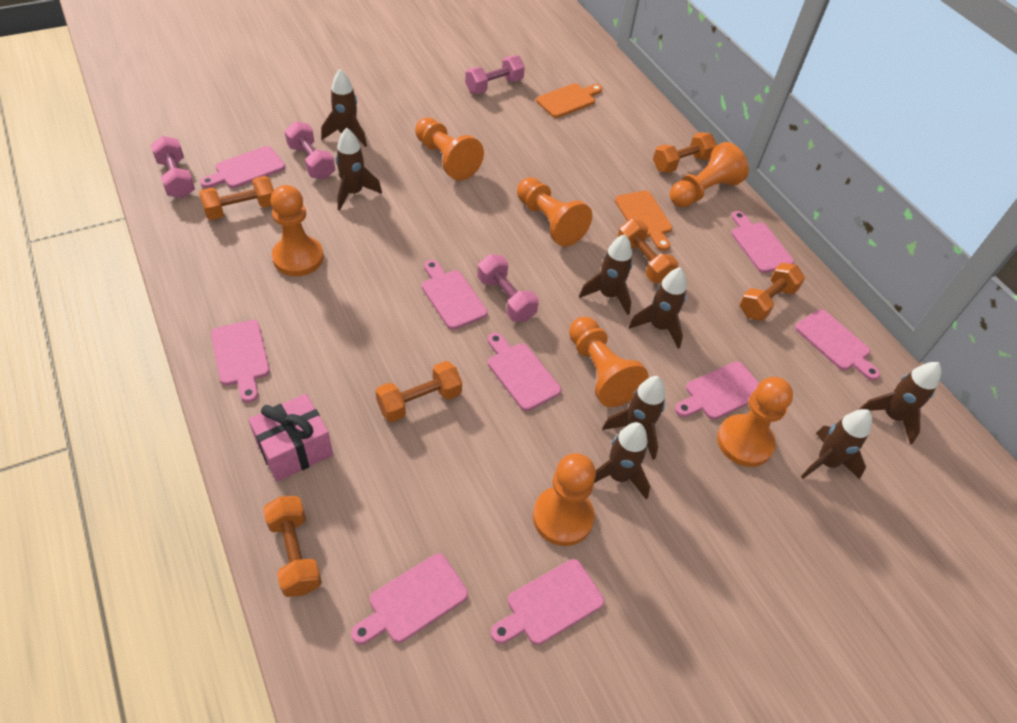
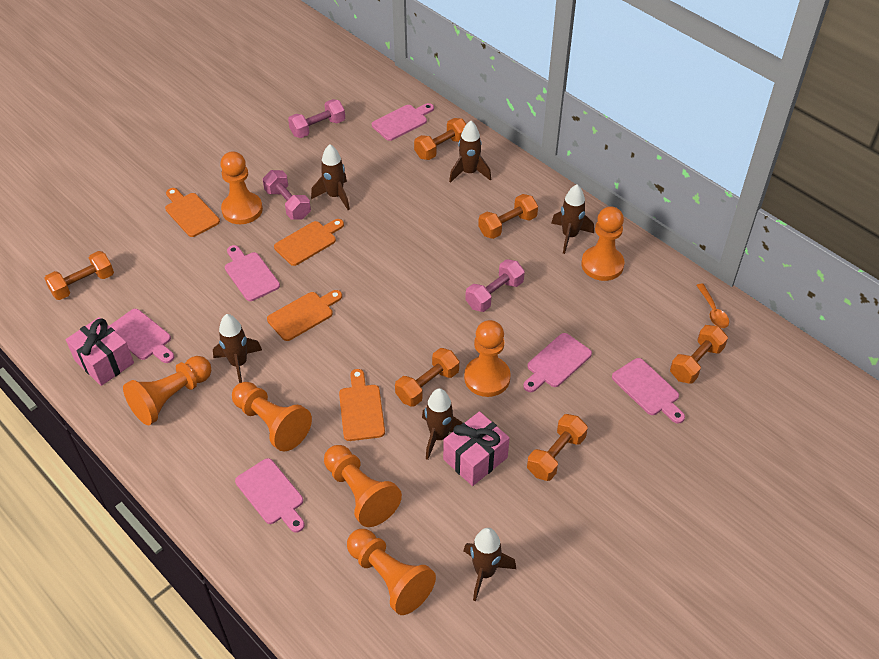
brown rocket: 8 -> 6
orange cutting board: 2 -> 4
orange spoon: 0 -> 1
pink cutting board: 9 -> 6
pink dumbbell: 4 -> 3
pink gift: 1 -> 2

